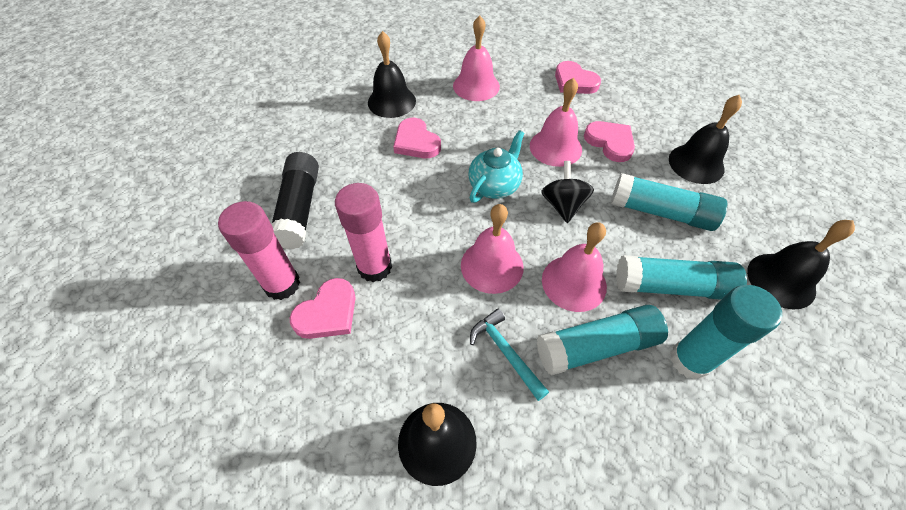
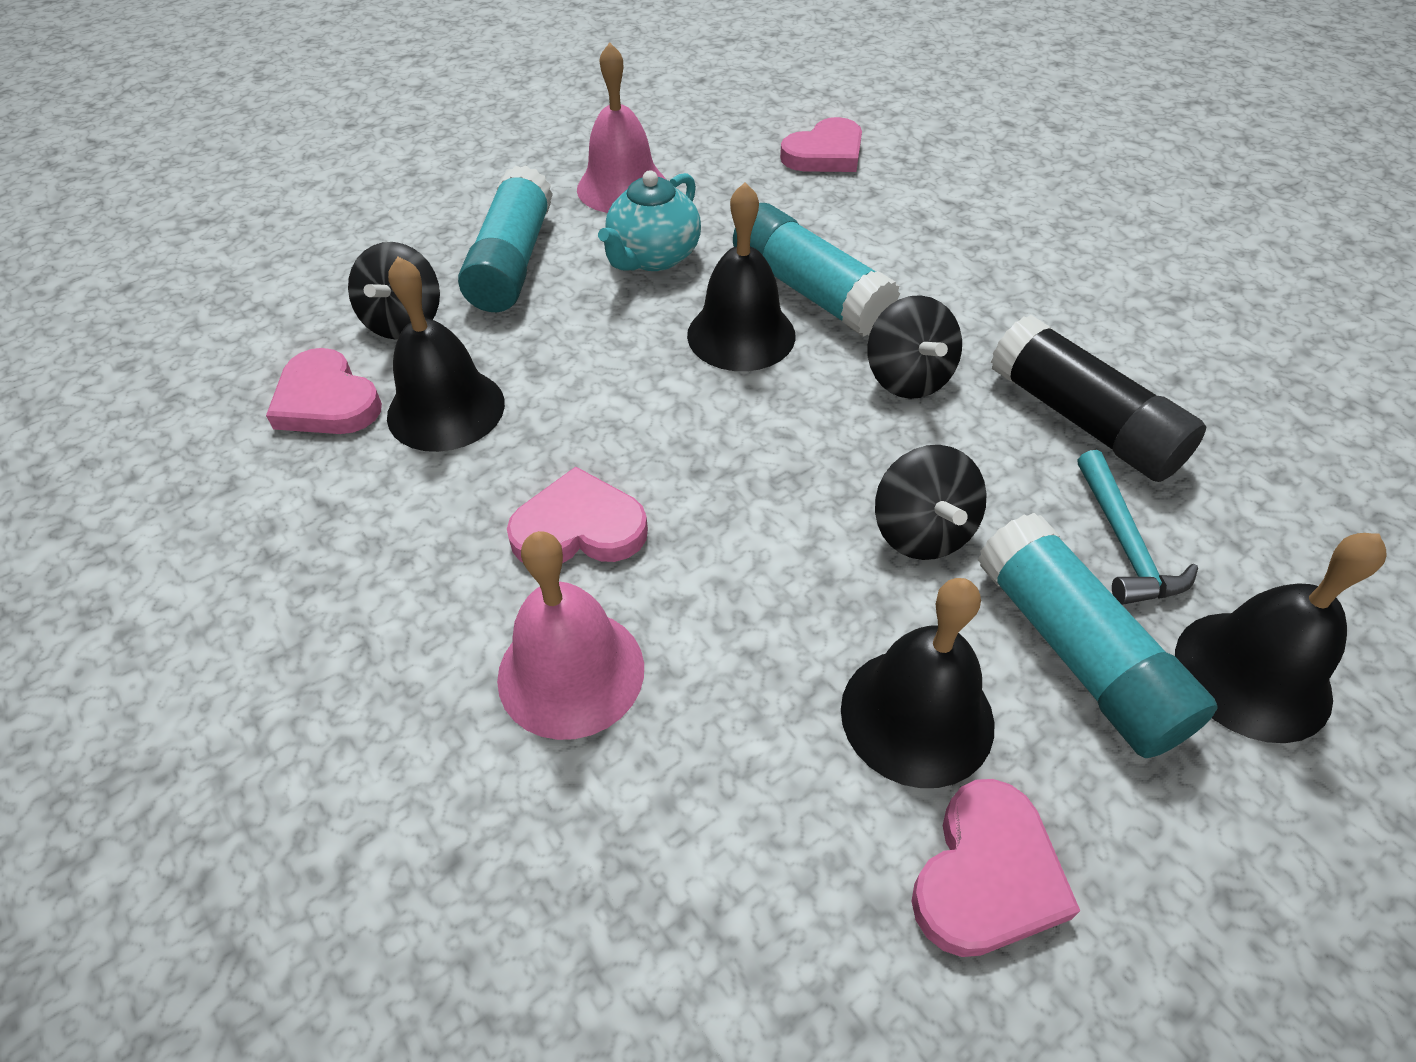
black spinning top: 1 -> 3
pink bell: 4 -> 2
pink glue stick: 2 -> 0
turquoise glue stick: 4 -> 3

